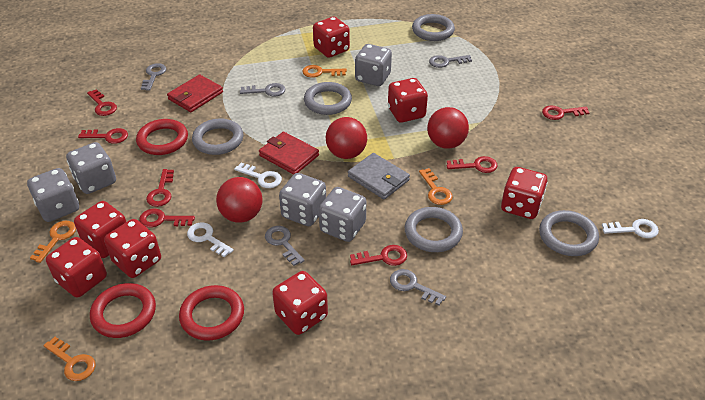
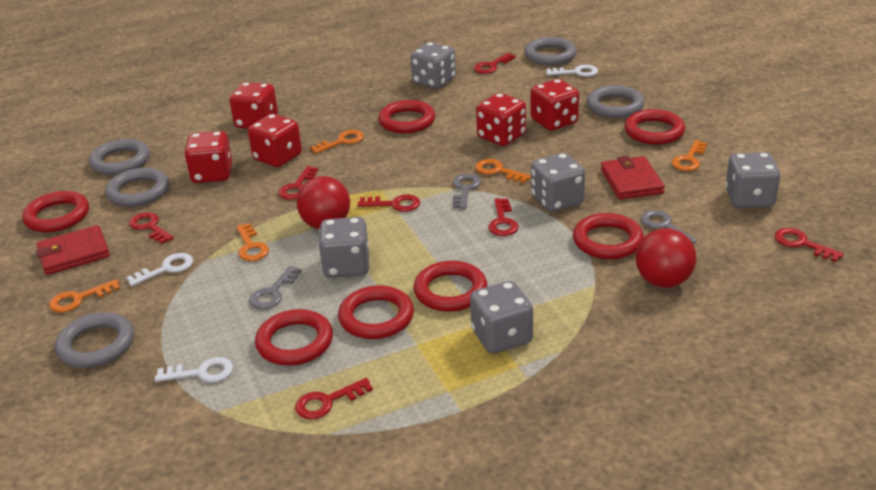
grey key: 5 -> 3
grey wallet: 1 -> 0
orange key: 4 -> 5
red ball: 3 -> 2
red dice: 7 -> 5
red ring: 3 -> 7

